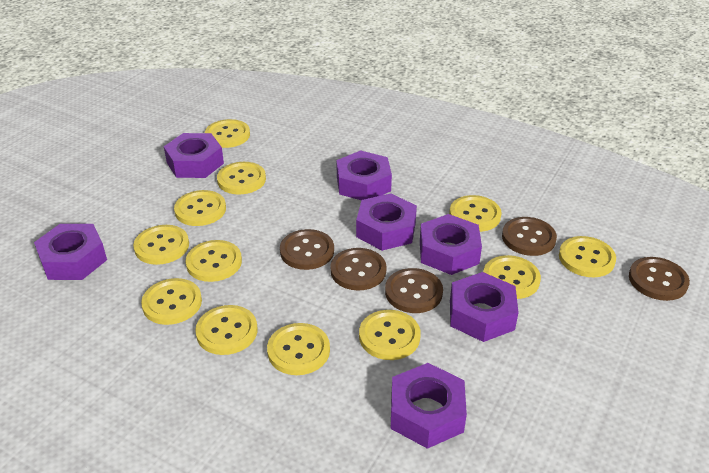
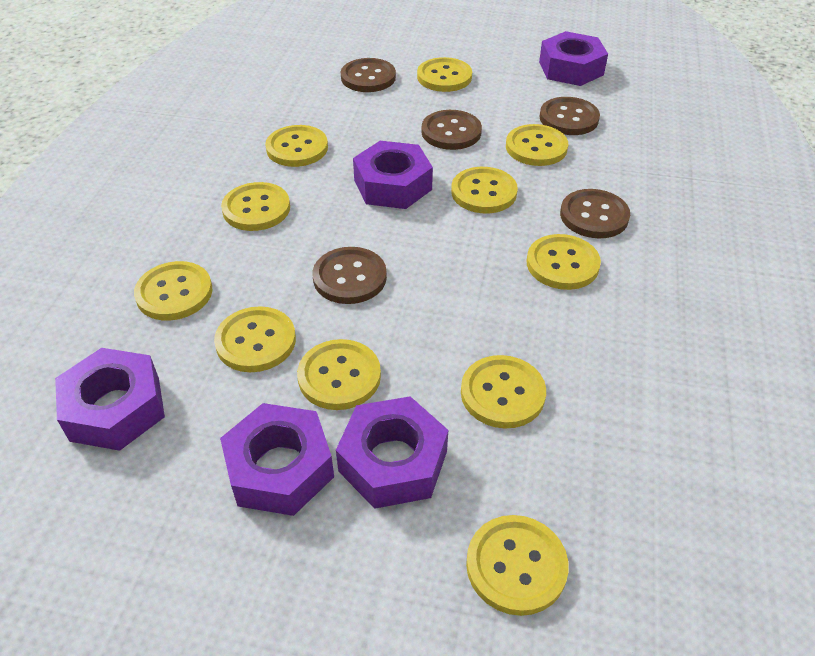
purple nut: 7 -> 5
yellow button: 12 -> 11

